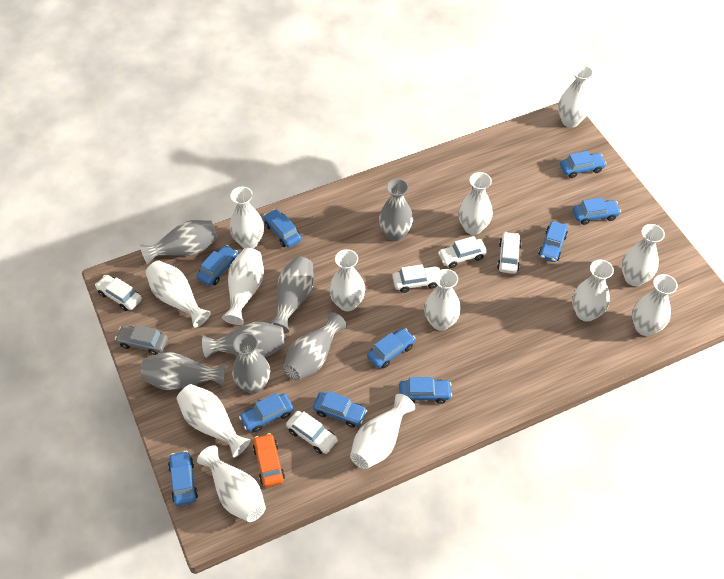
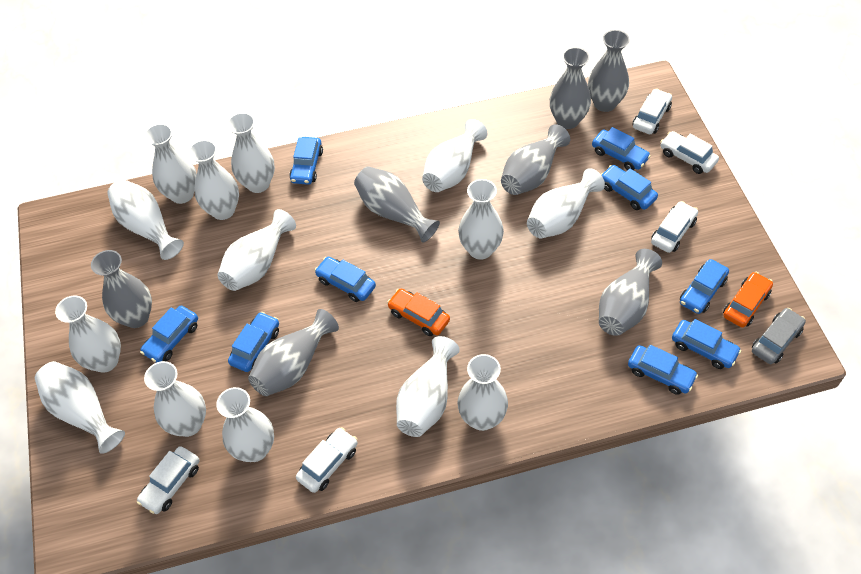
blue car: 10 -> 9
orange car: 1 -> 2
white vase: 13 -> 14

